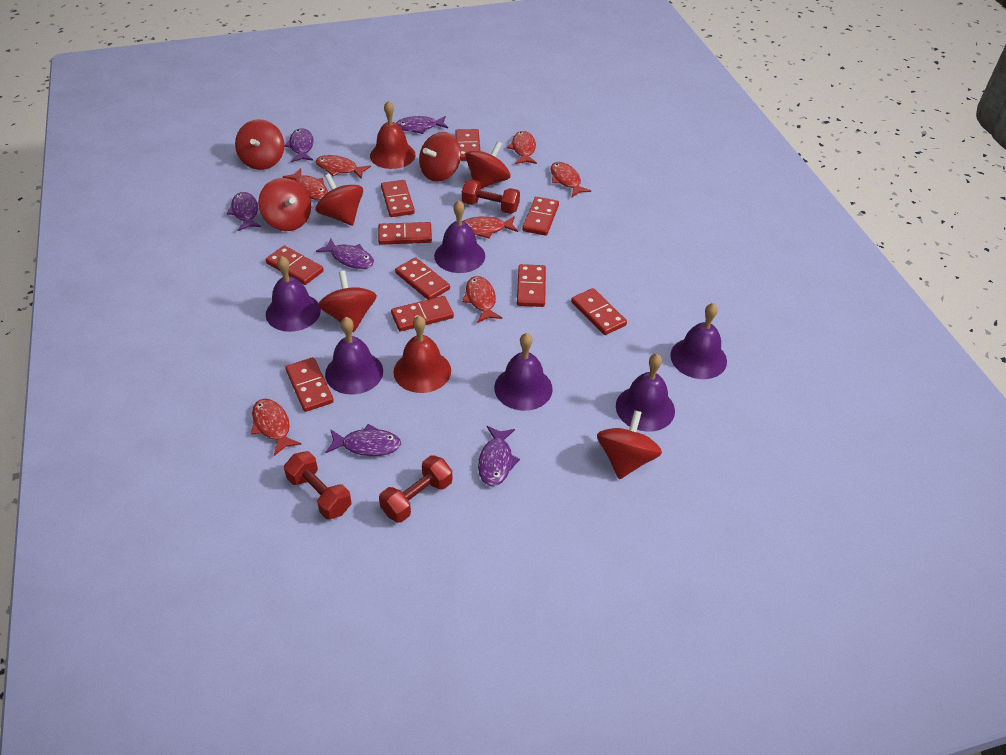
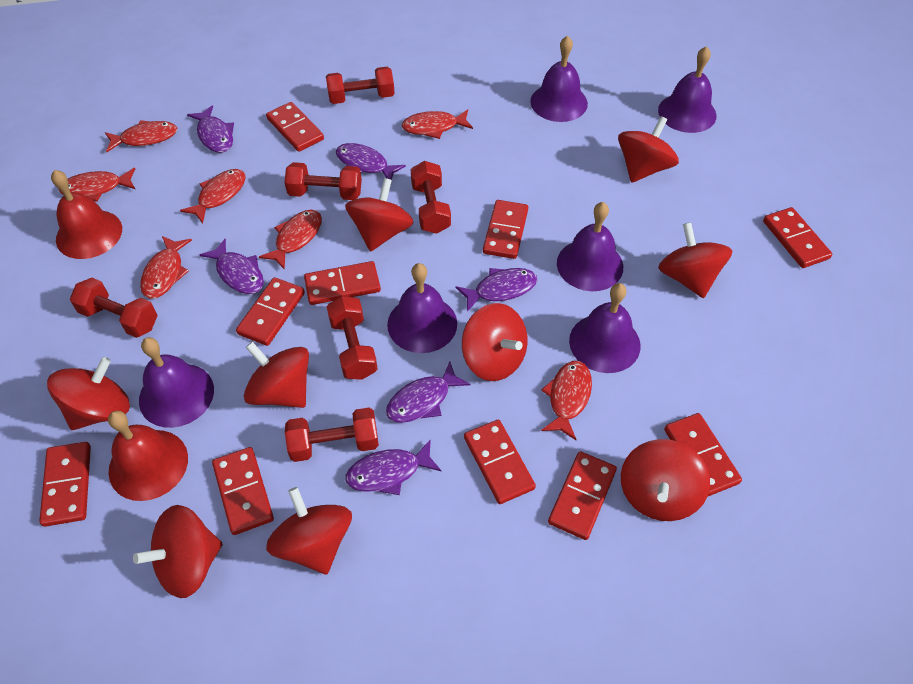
red dumbbell: 3 -> 6
red spinning top: 7 -> 9

